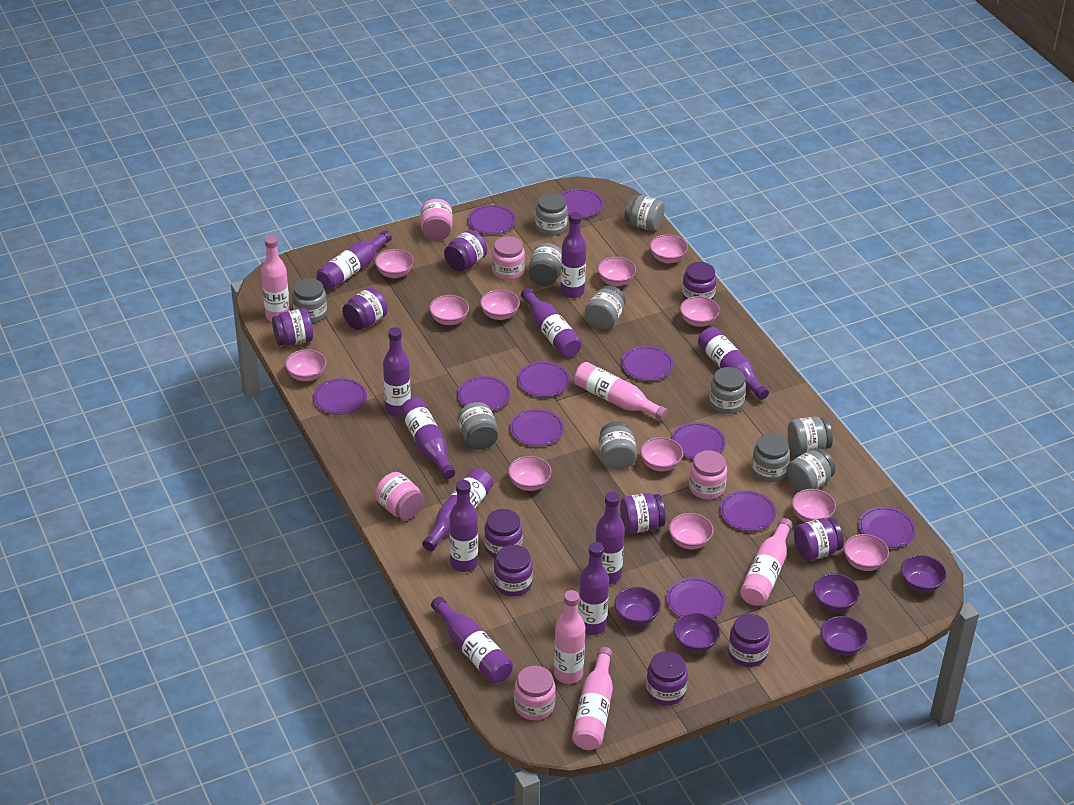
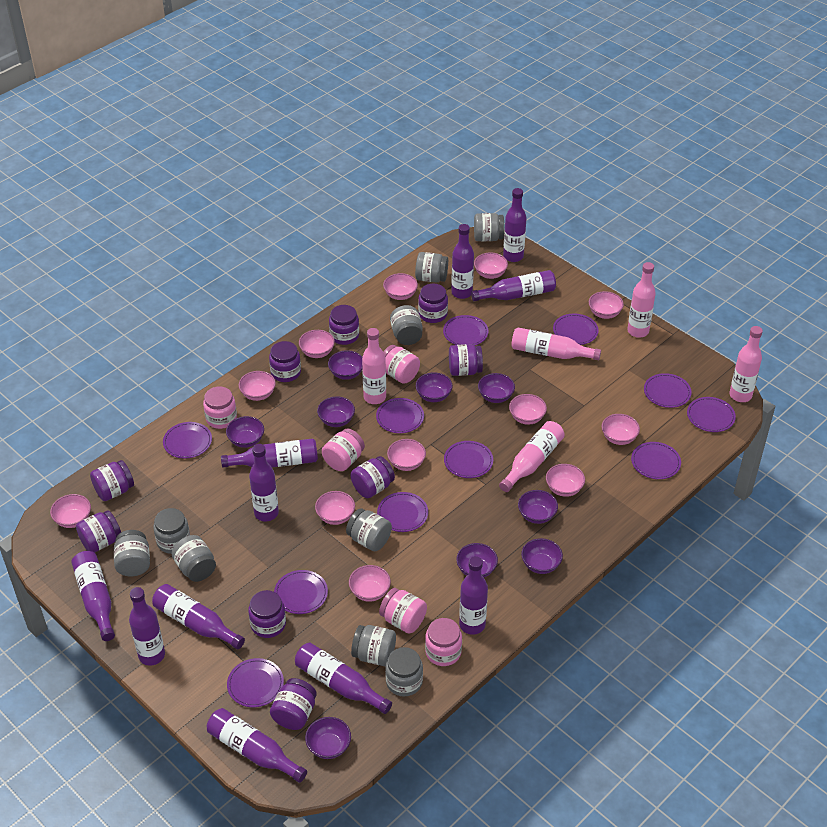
grey jar: 11 -> 9
purple bowl: 5 -> 9
purple jar: 10 -> 9

